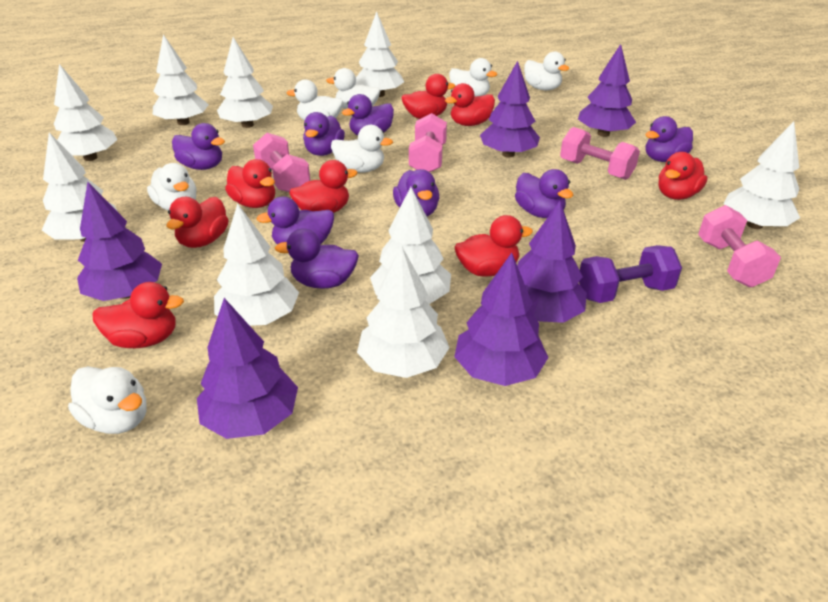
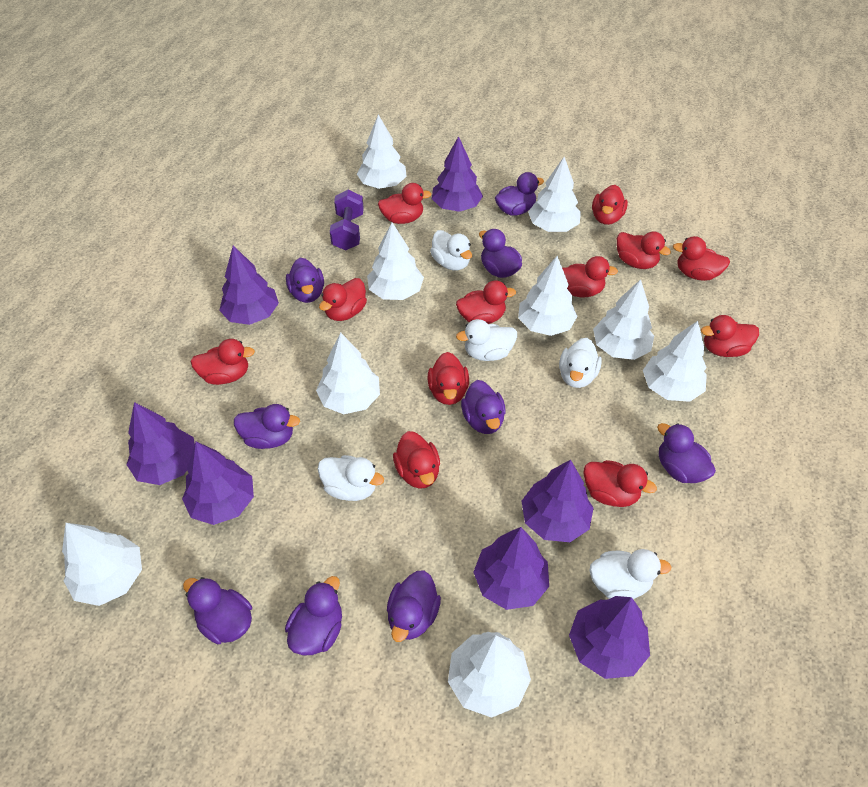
pink dumbbell: 4 -> 0
purple duck: 8 -> 9
purple tree: 6 -> 7
red duck: 8 -> 12
white duck: 7 -> 5

